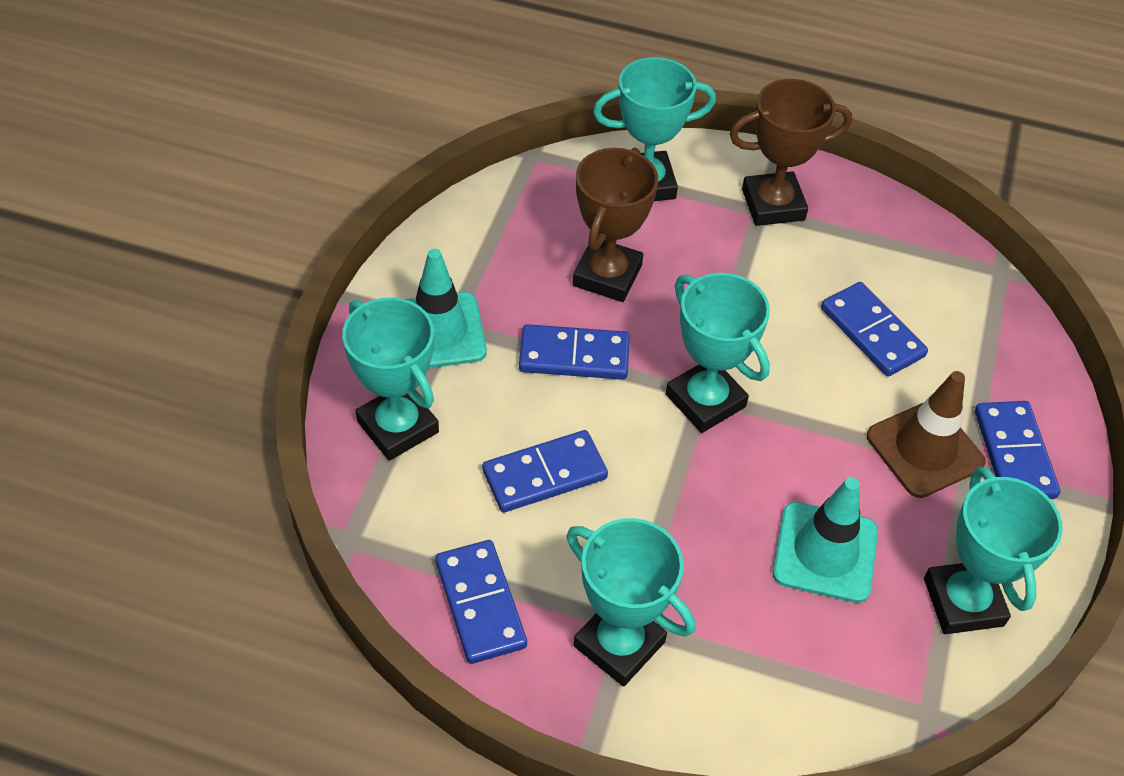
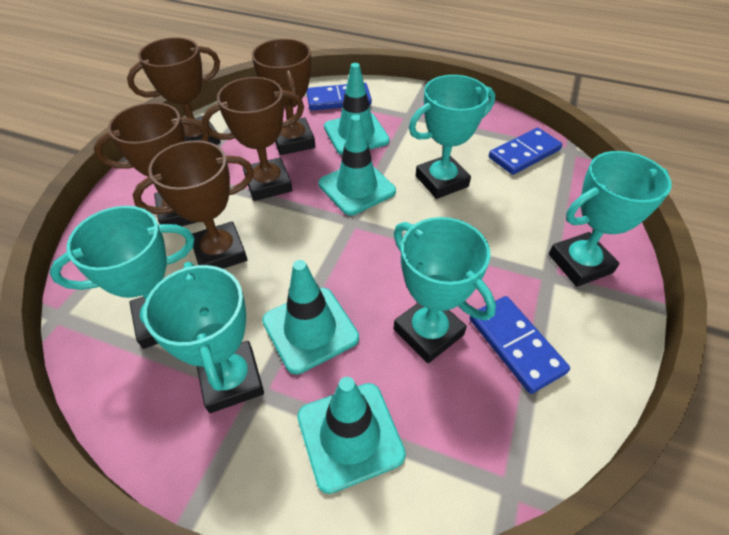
blue domino: 5 -> 3
brown traffic cone: 1 -> 0
brown trophy: 2 -> 5
turquoise traffic cone: 2 -> 4

